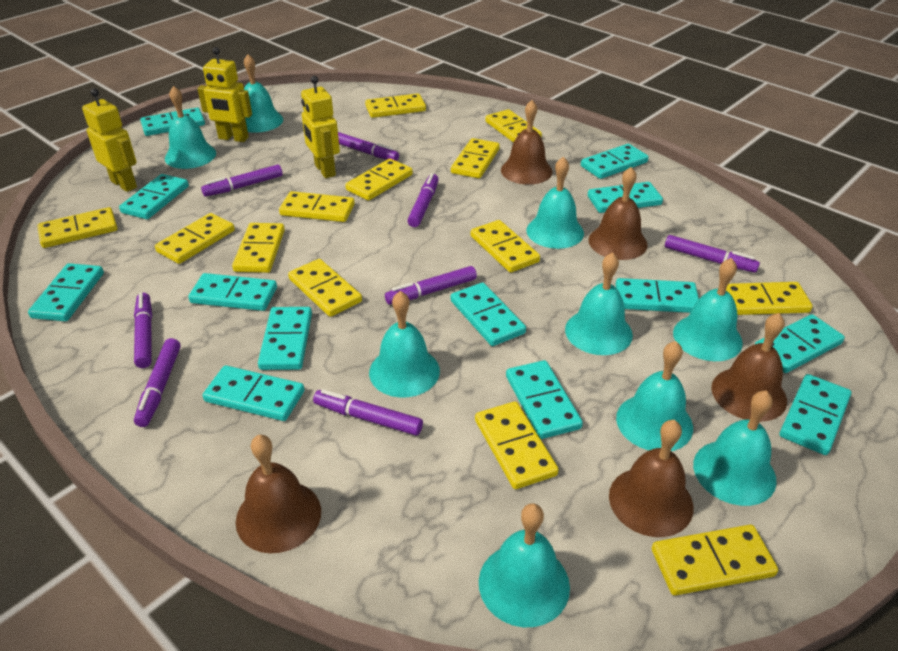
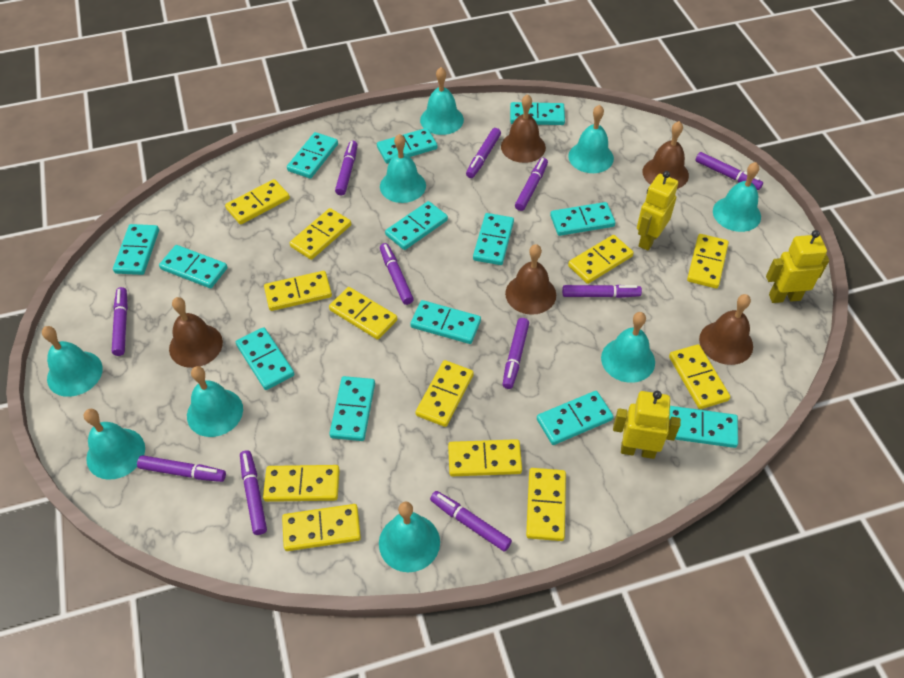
purple marker: 8 -> 11
yellow domino: 13 -> 12

